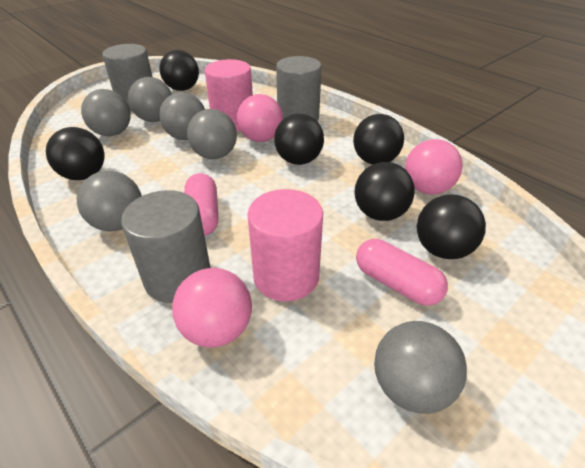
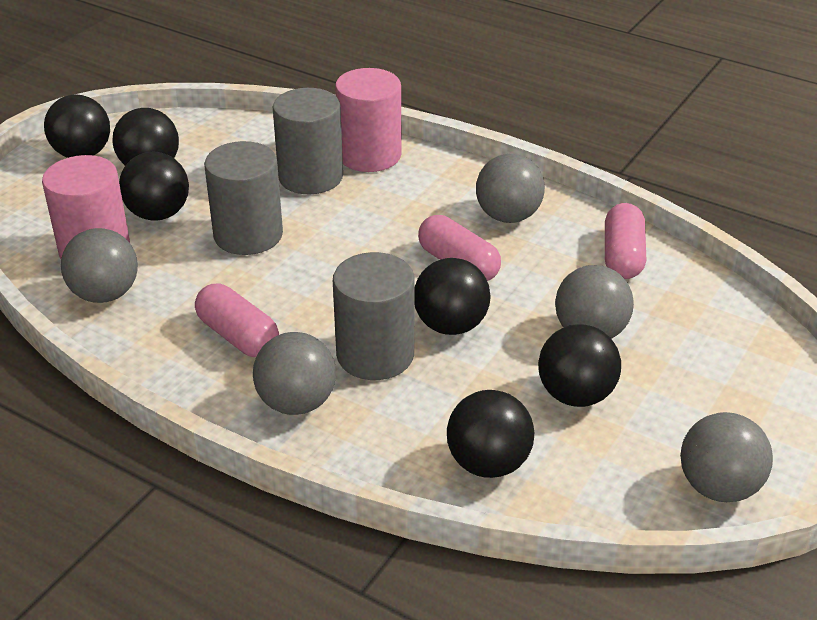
grey ball: 6 -> 5
pink ball: 3 -> 0
pink capsule: 2 -> 3

